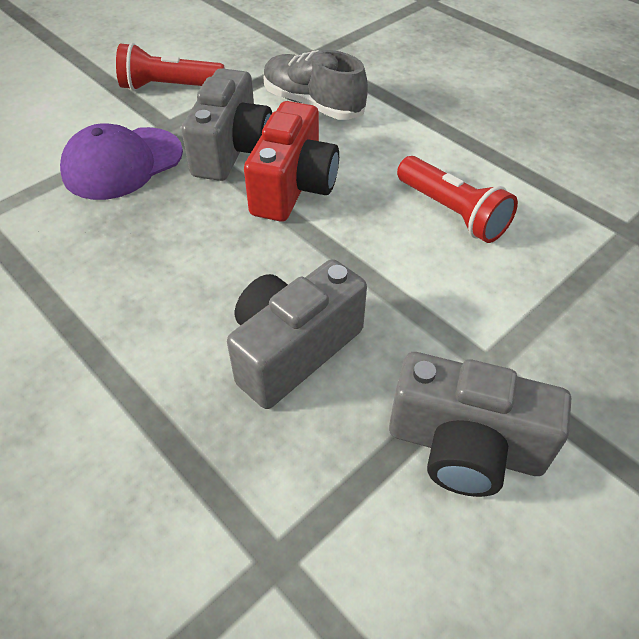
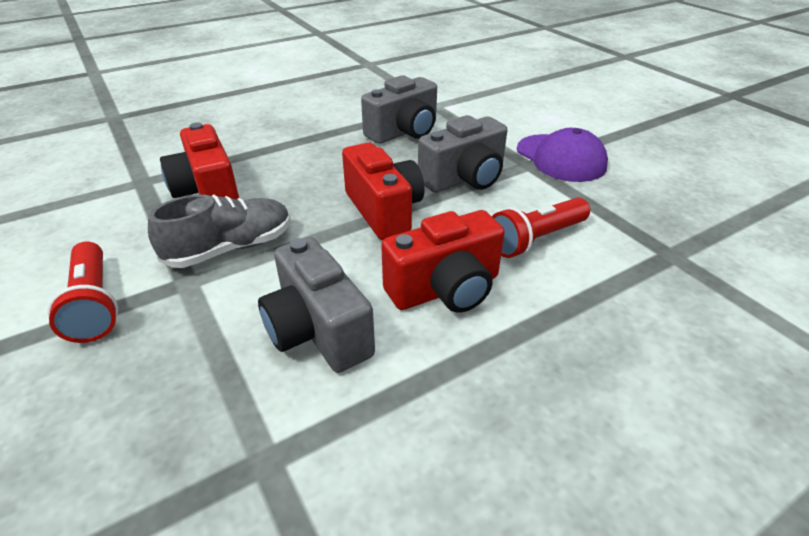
red camera: 1 -> 3

